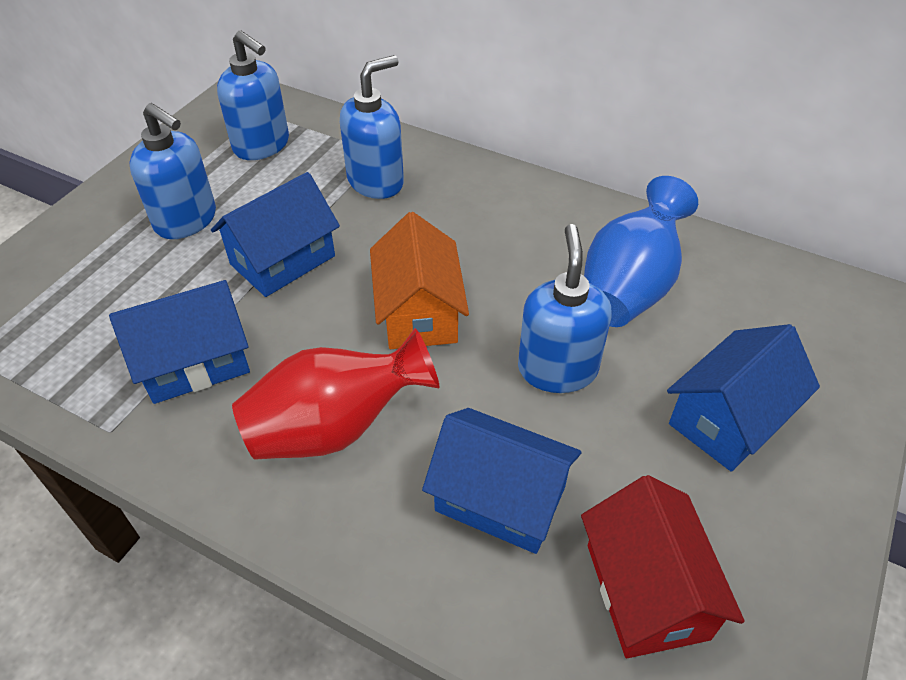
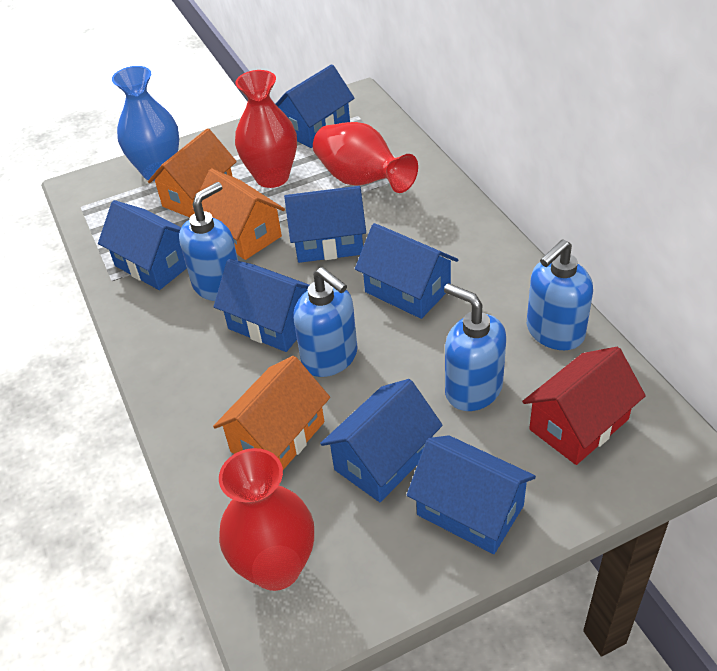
blue house: 4 -> 7
orange house: 1 -> 3
red vase: 1 -> 3

